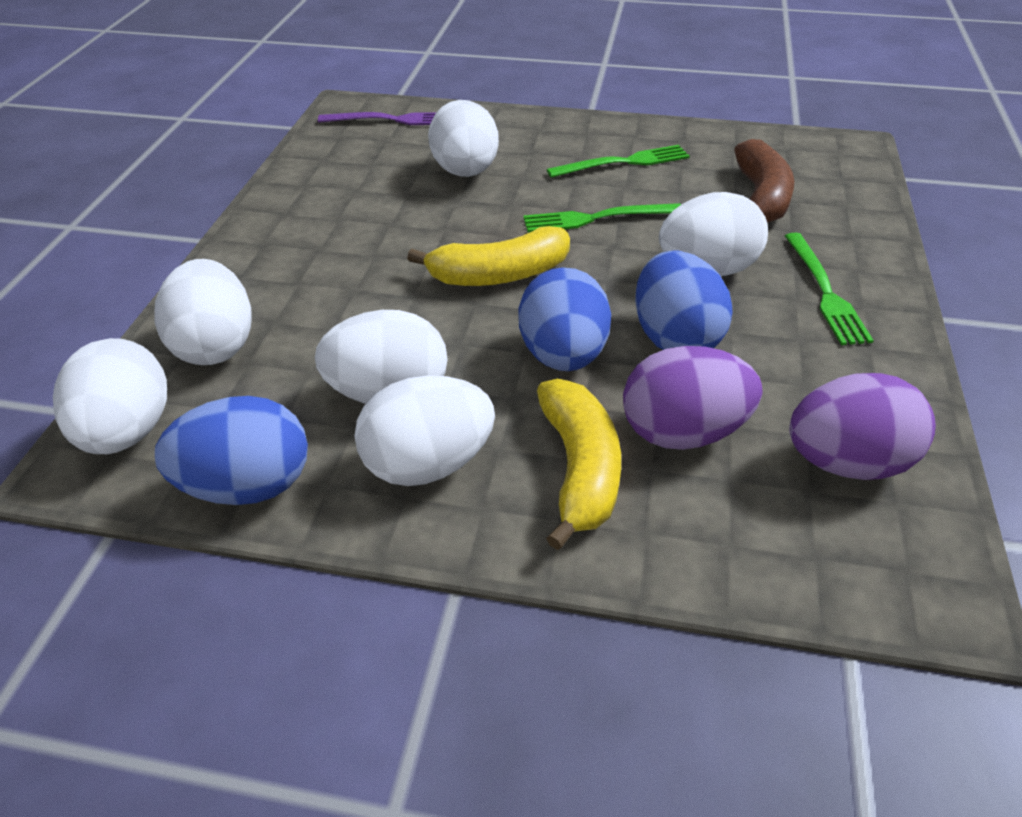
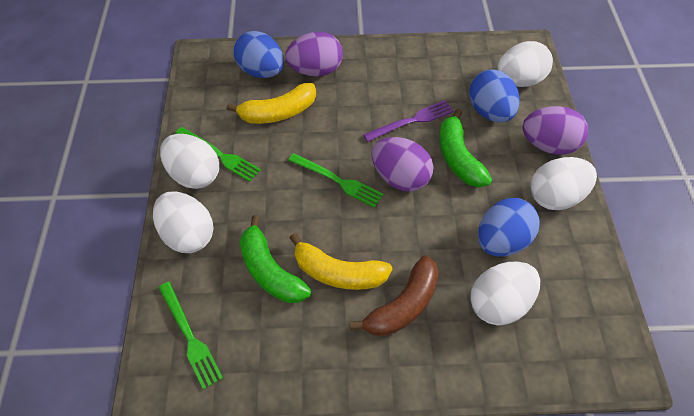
green banana: 0 -> 2
purple egg: 2 -> 3
white egg: 6 -> 5

